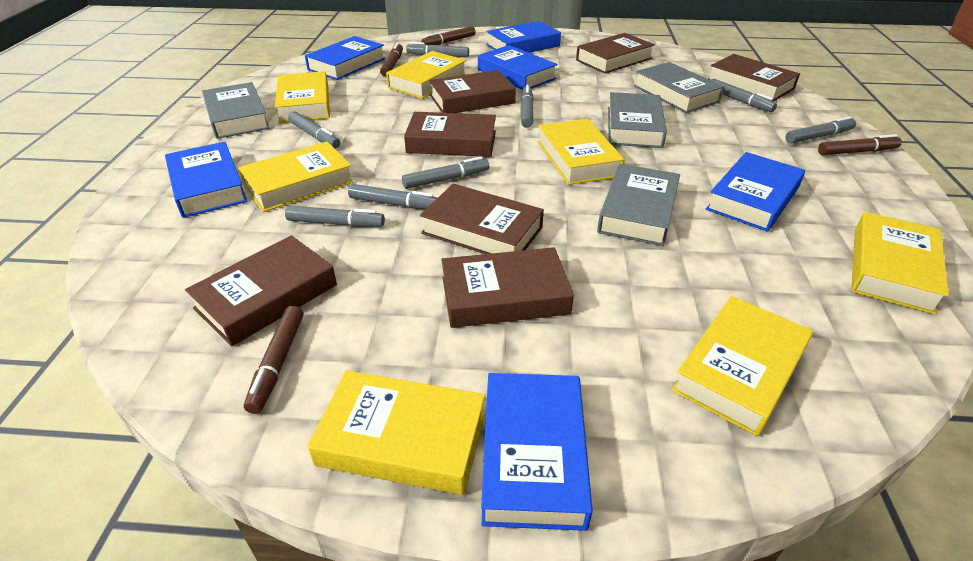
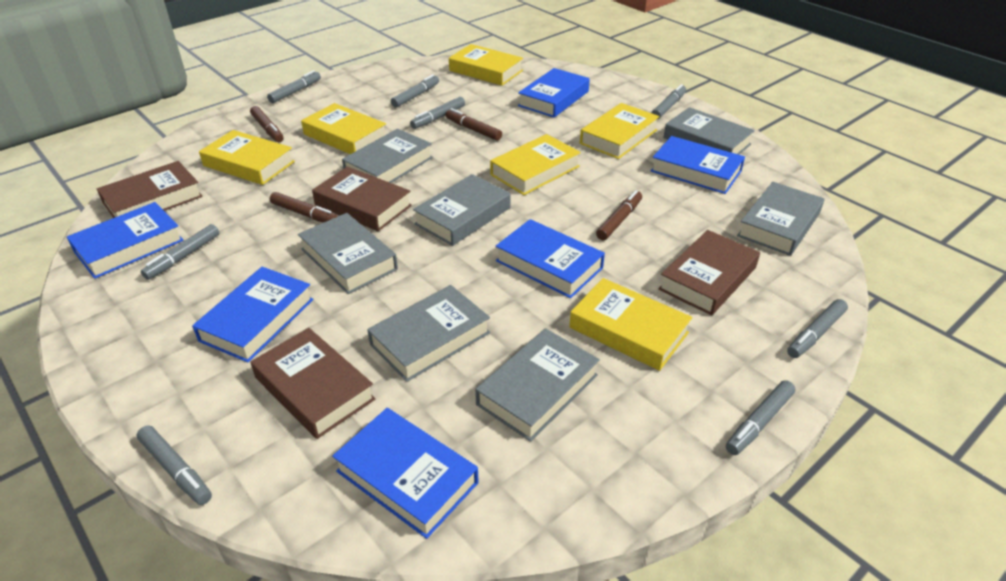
brown book: 7 -> 4
grey book: 4 -> 7
yellow book: 7 -> 6

